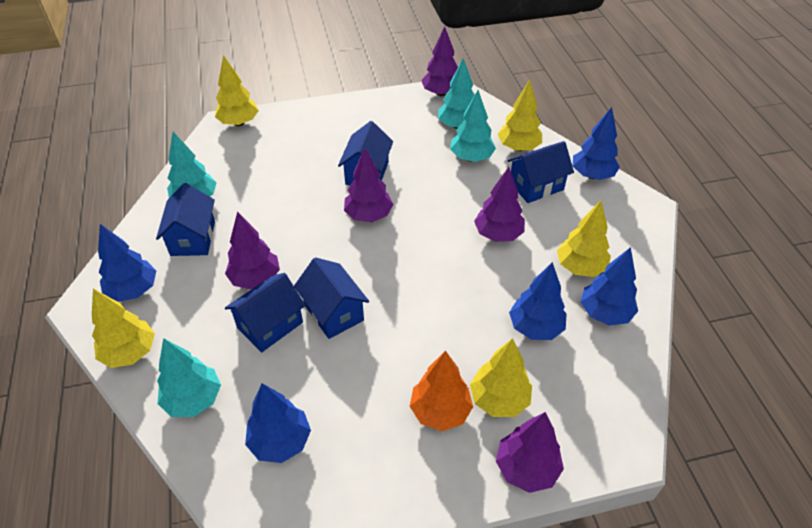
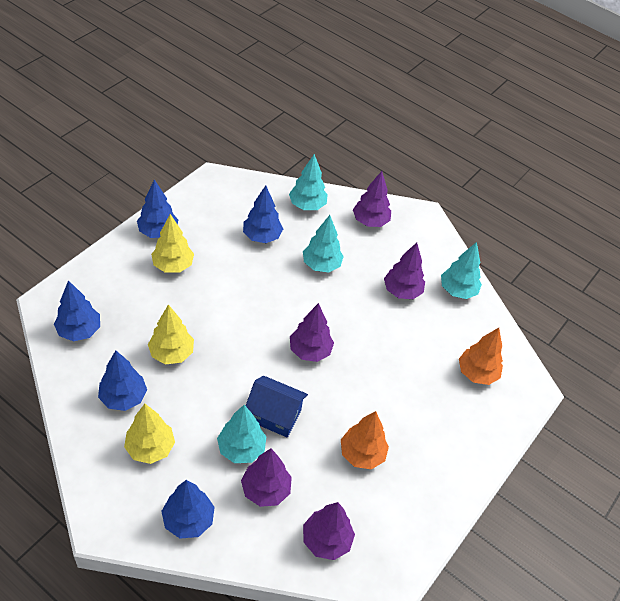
blue house: 5 -> 1
orange tree: 1 -> 2
yellow tree: 5 -> 3

